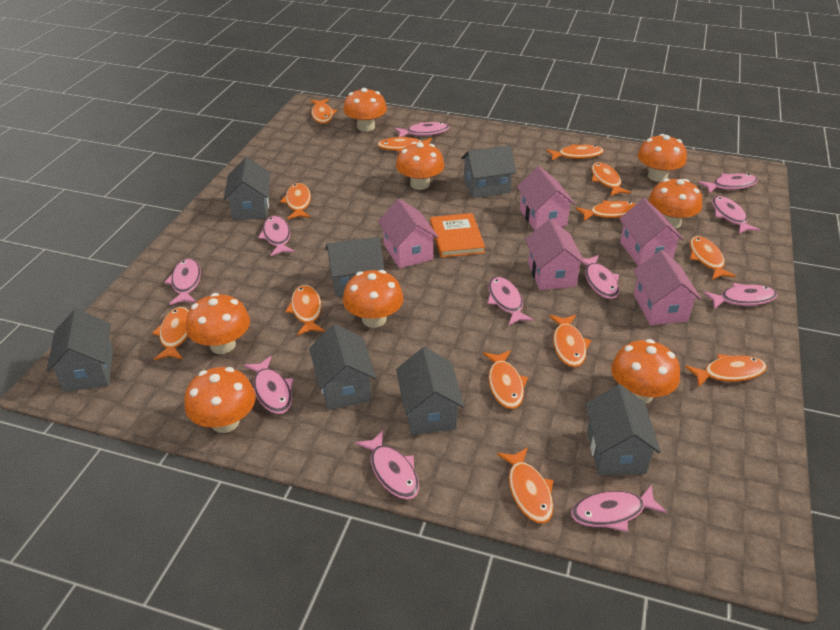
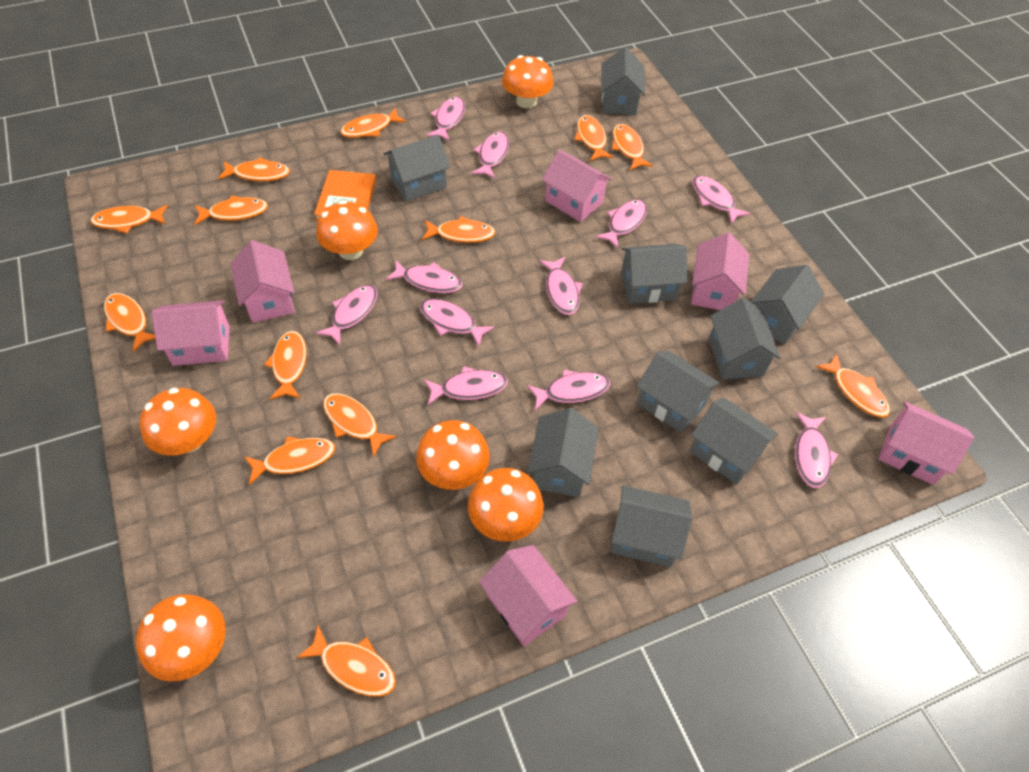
grey house: 7 -> 9
orange mushroom: 8 -> 6
pink house: 5 -> 6

